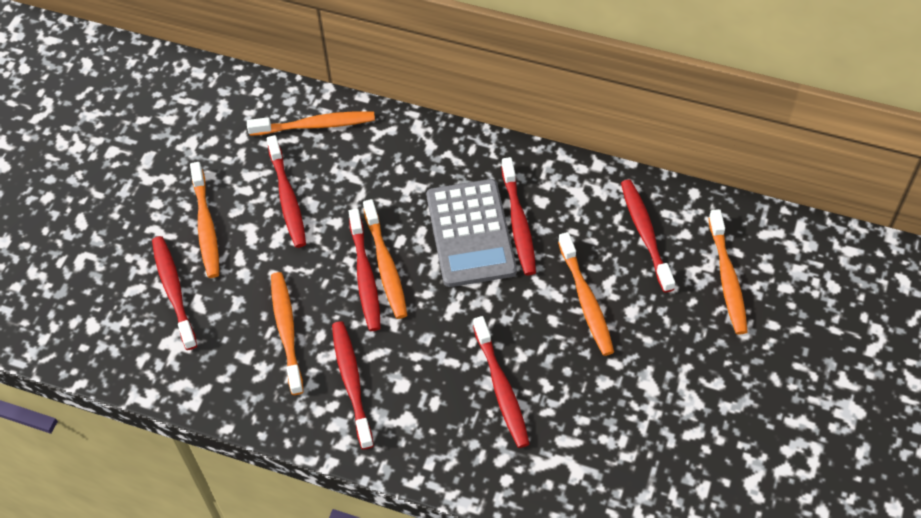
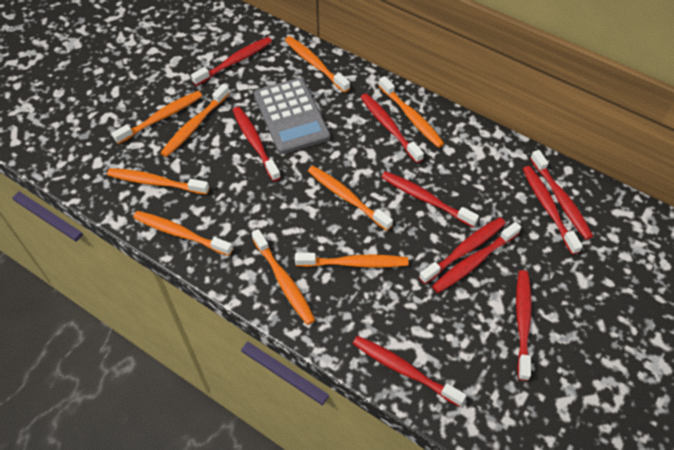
orange toothbrush: 6 -> 9
red toothbrush: 7 -> 10

